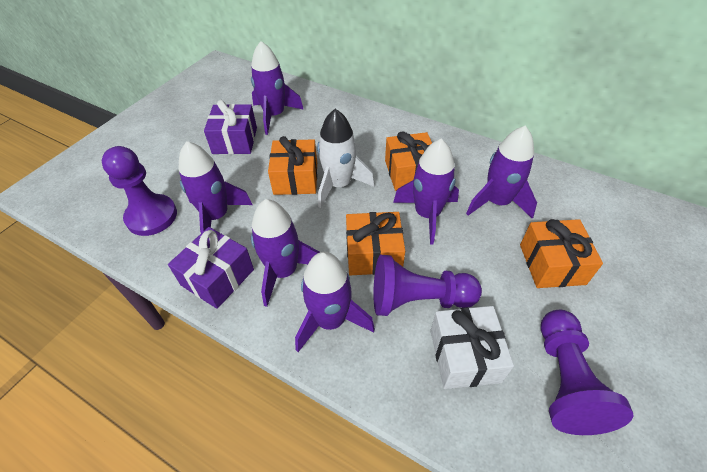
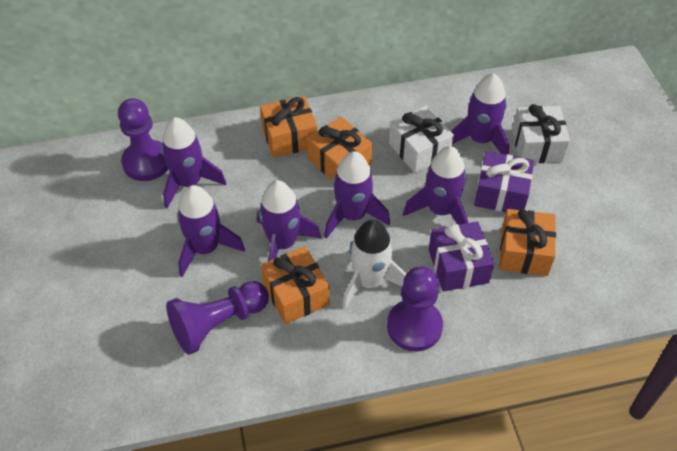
white gift: 1 -> 2

